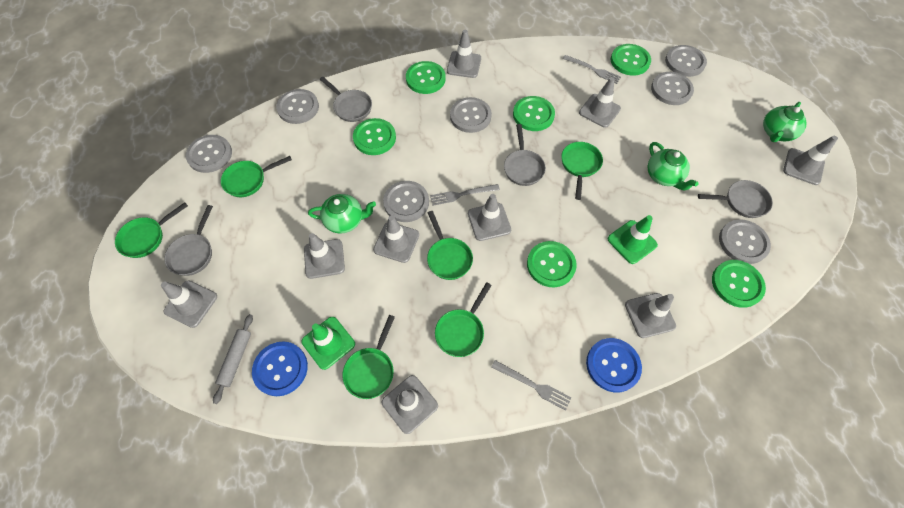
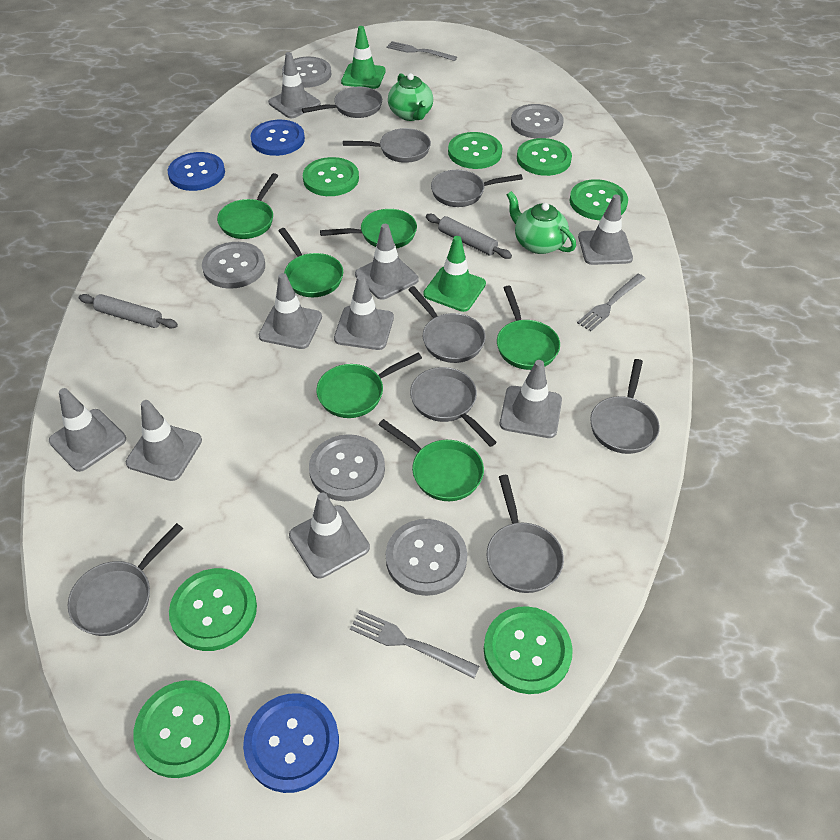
blue button: 2 -> 3
green button: 6 -> 7
green teapot: 3 -> 2
grey button: 7 -> 5
grey pan: 4 -> 8
grey rolling pin: 1 -> 2

